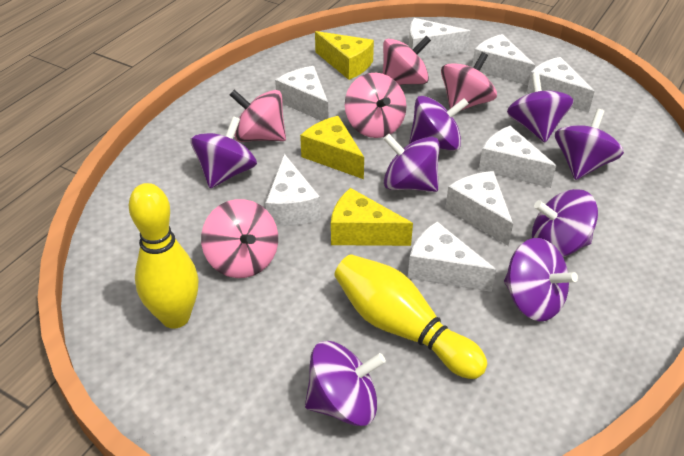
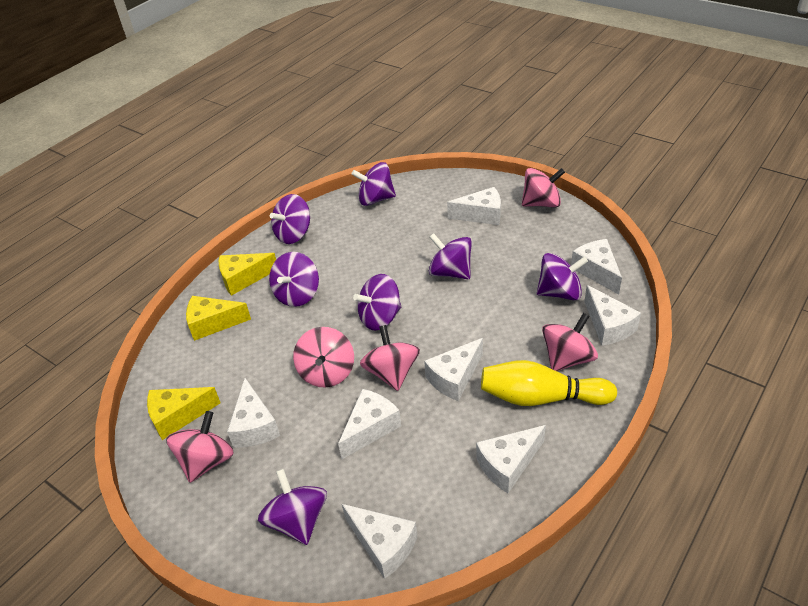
purple spinning top: 8 -> 7
yellow bowling pin: 2 -> 1

